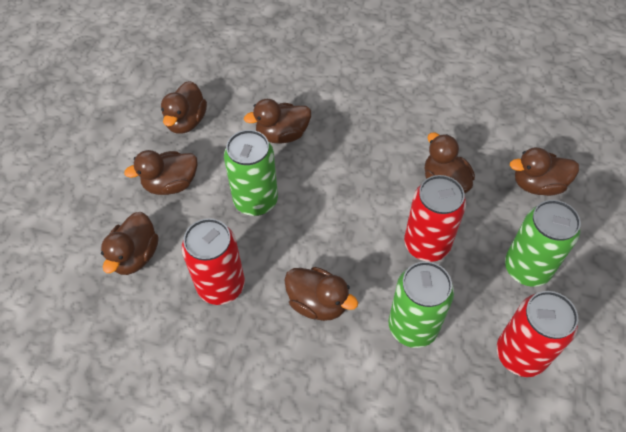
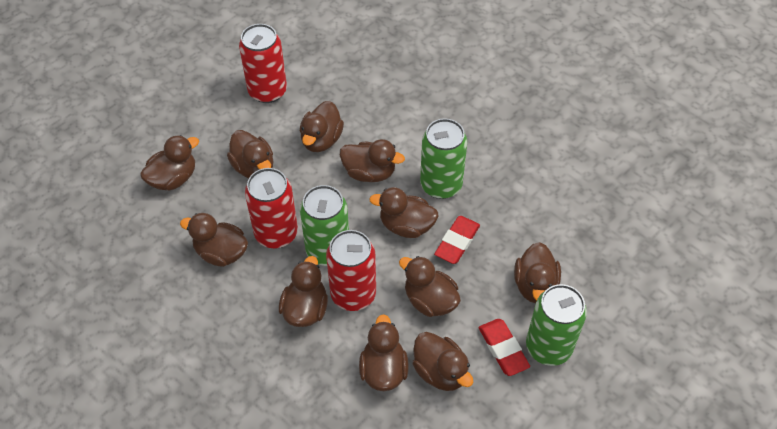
brown duck: 7 -> 11
red eraser: 0 -> 2

